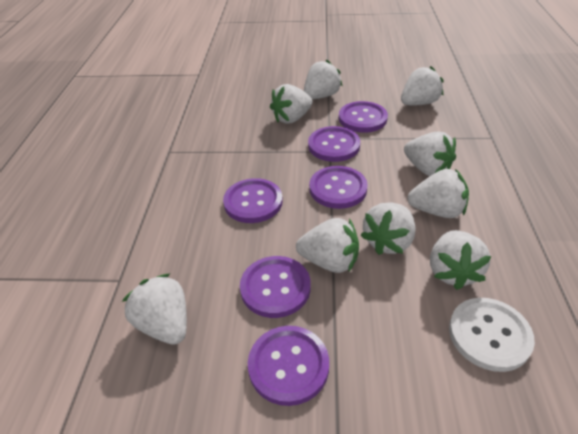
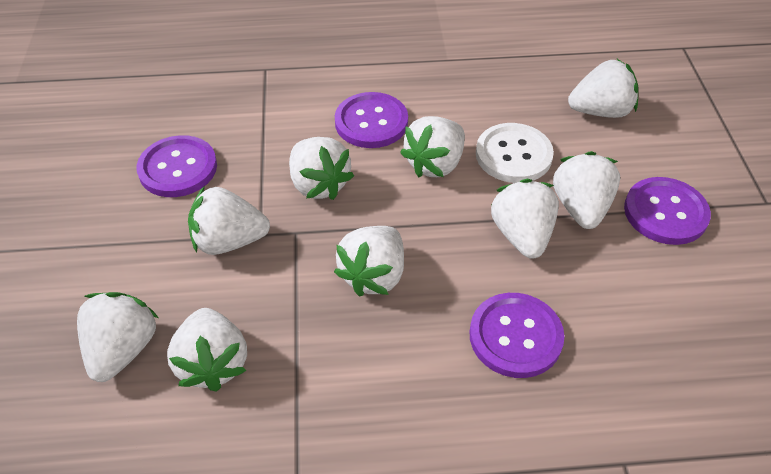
purple button: 6 -> 4

